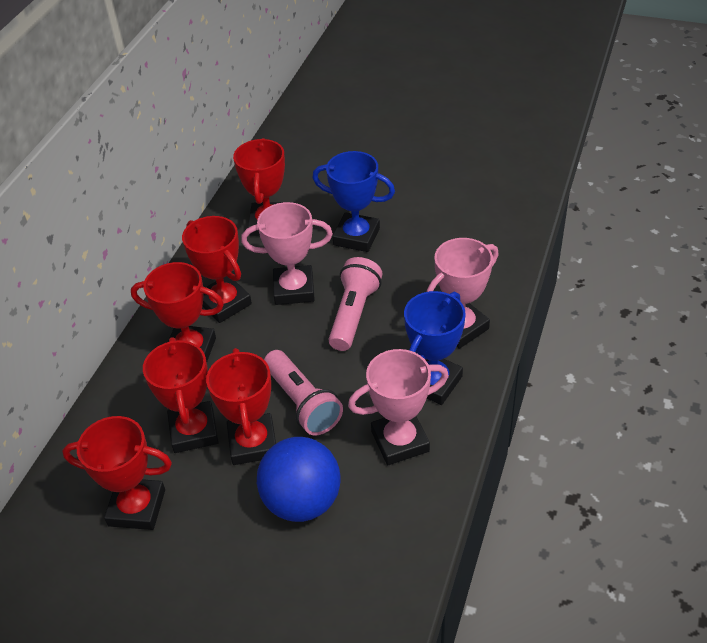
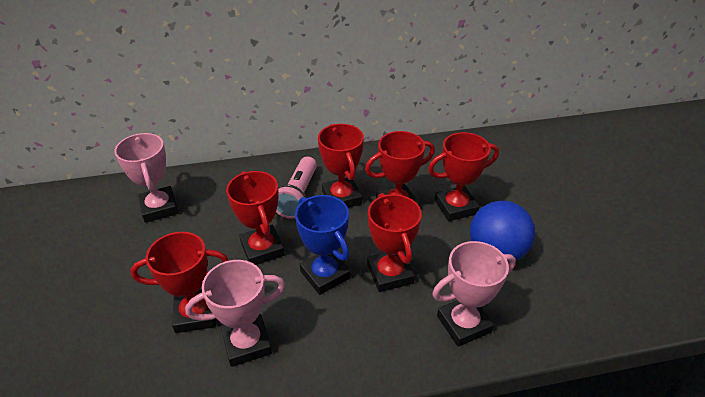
blue trophy: 2 -> 1
pink flashlight: 2 -> 1

